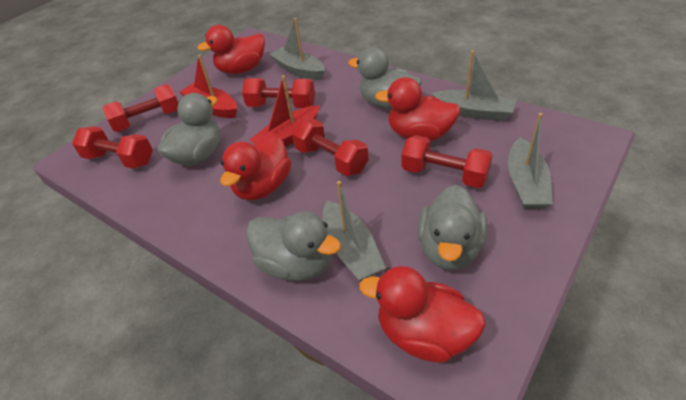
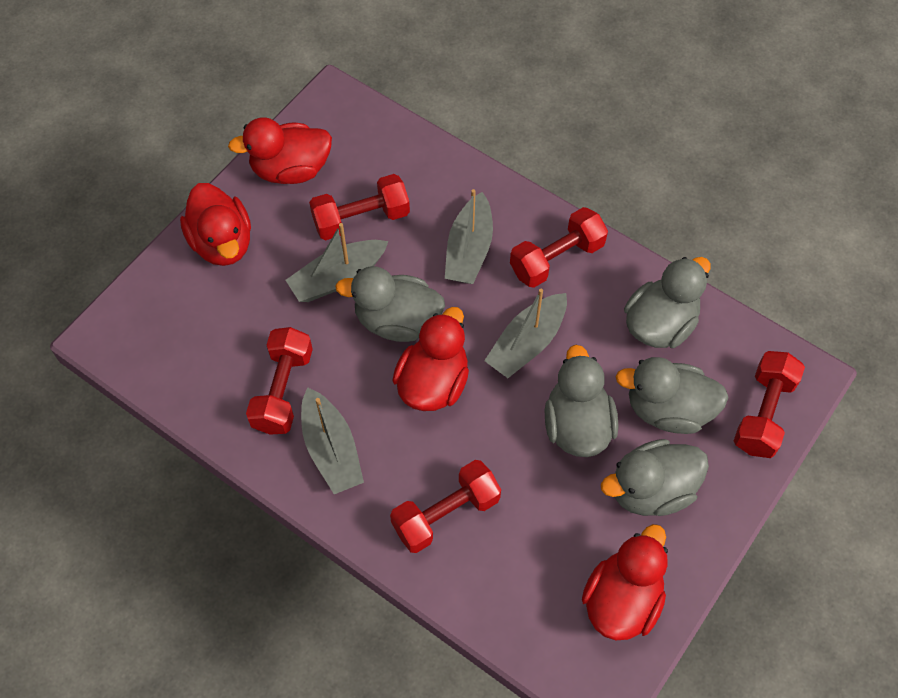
grey duck: 4 -> 5
red boat: 2 -> 0

